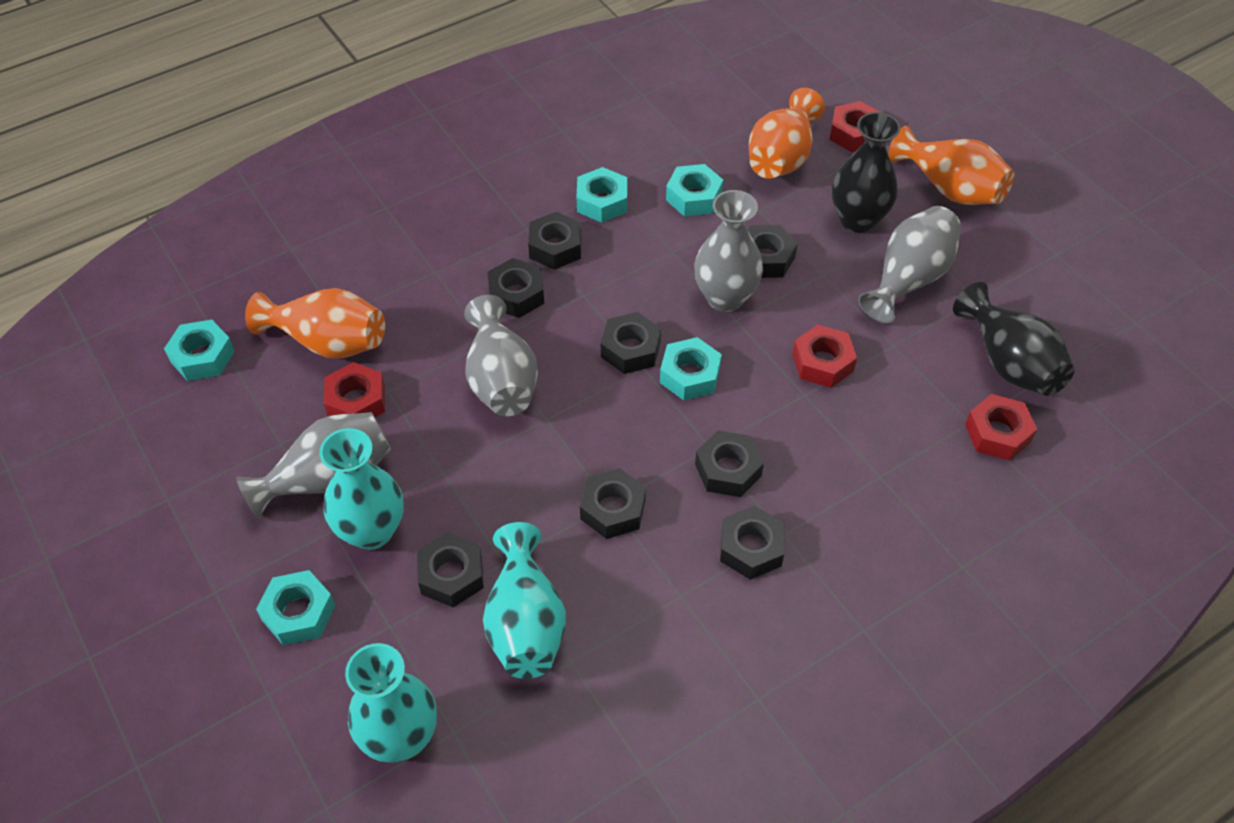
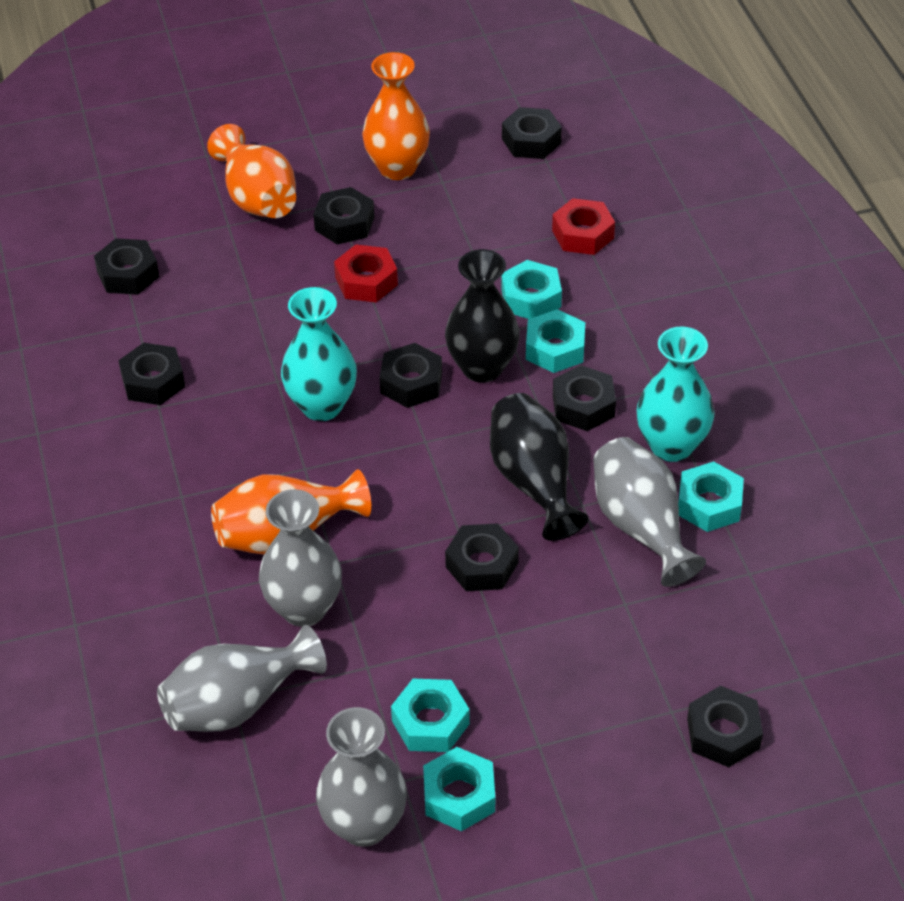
red nut: 4 -> 2
turquoise vase: 3 -> 2

